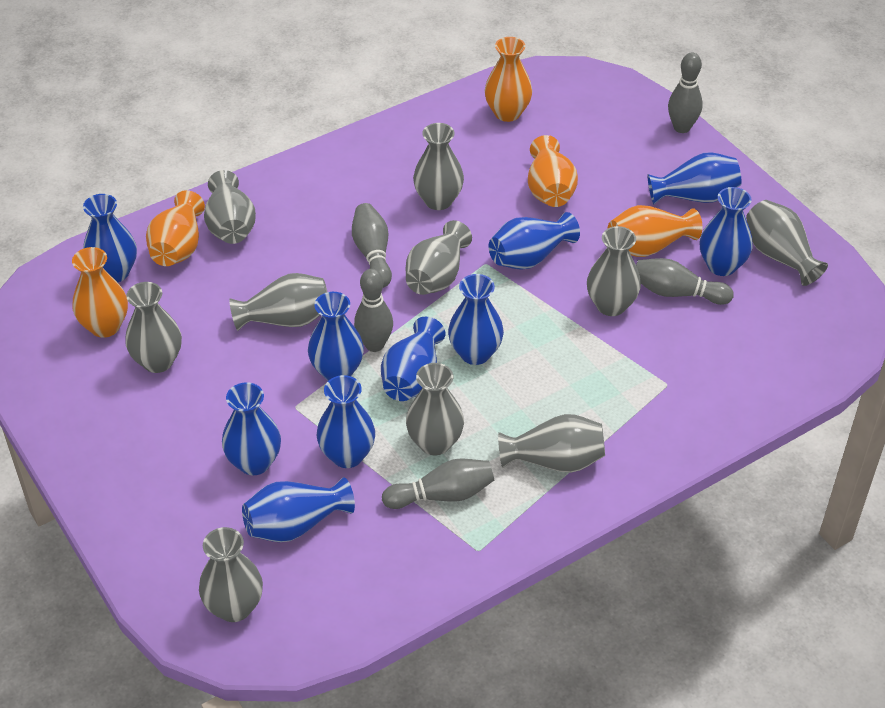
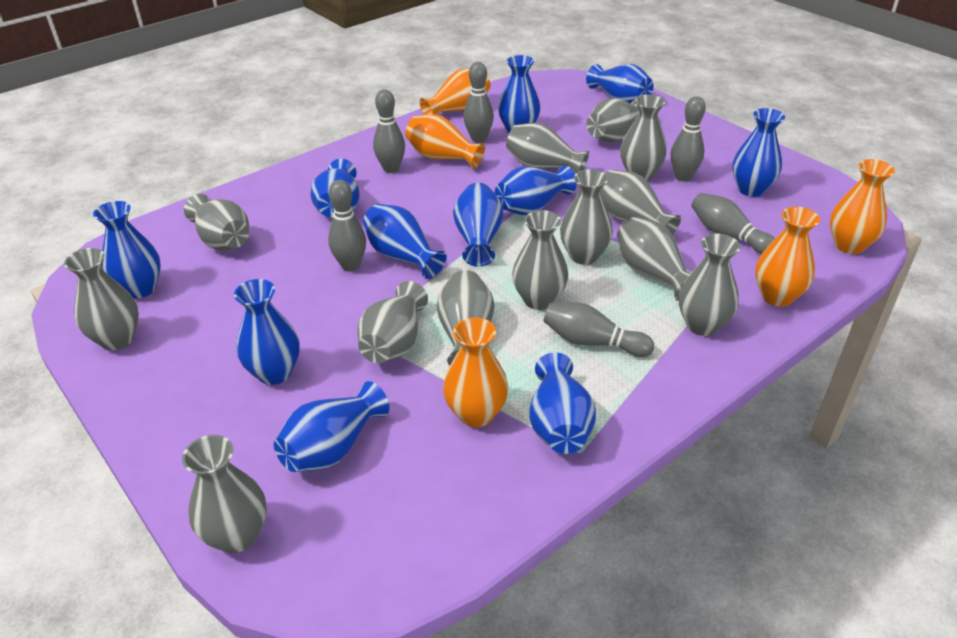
blue vase: 10 -> 11
grey bowling pin: 5 -> 6
grey vase: 10 -> 13

